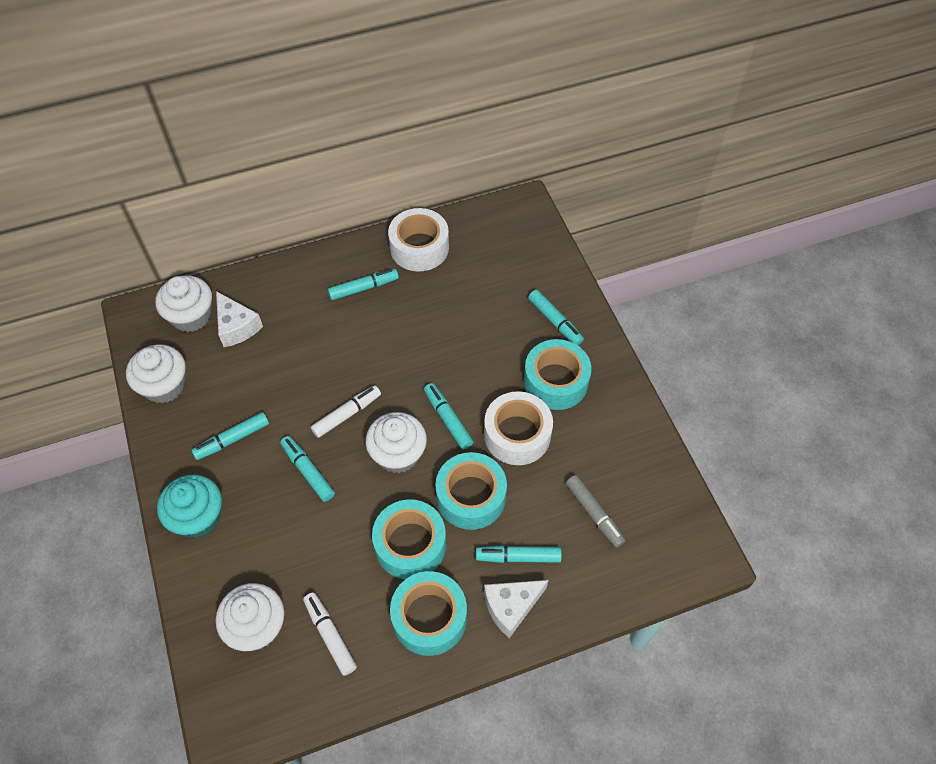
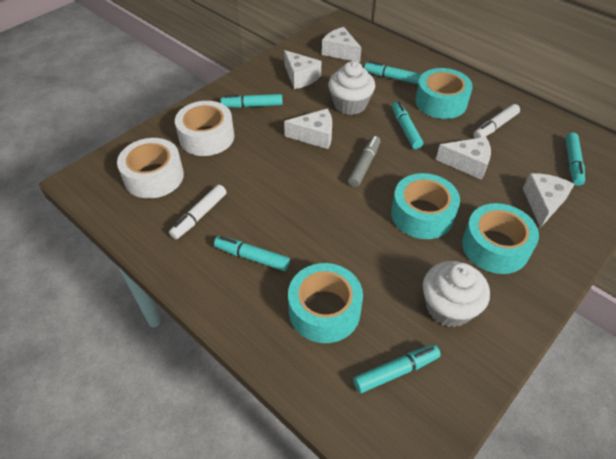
turquoise cupcake: 1 -> 0
white cheese: 2 -> 5
white cupcake: 4 -> 2

